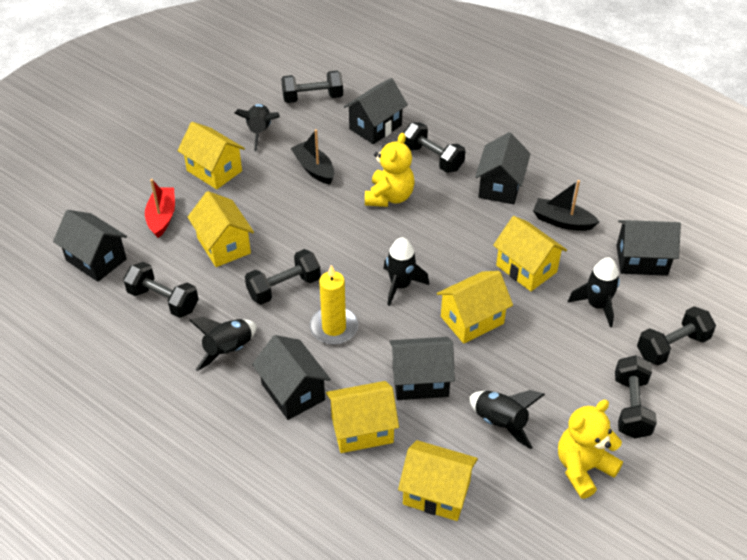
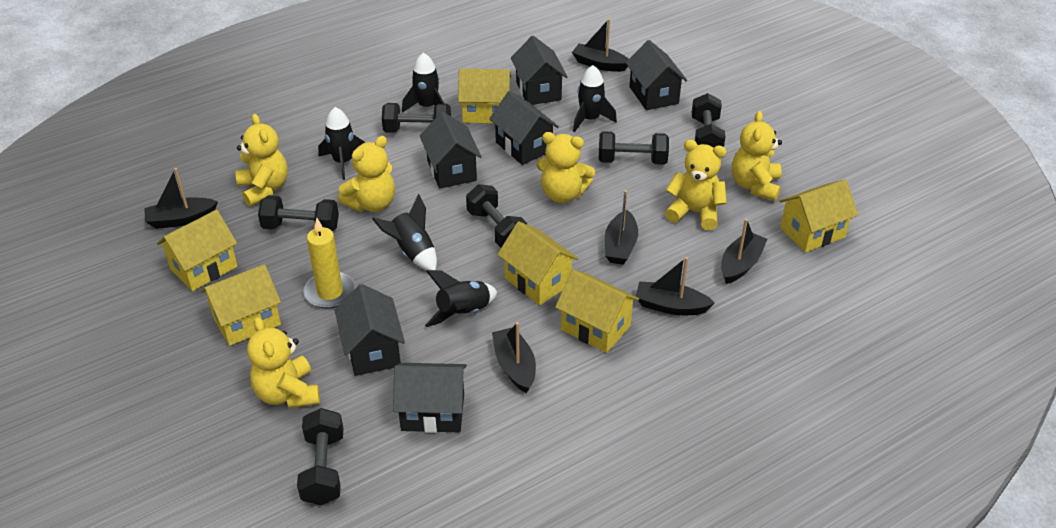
black boat: 2 -> 6
red boat: 1 -> 0
yellow teddy bear: 2 -> 6

